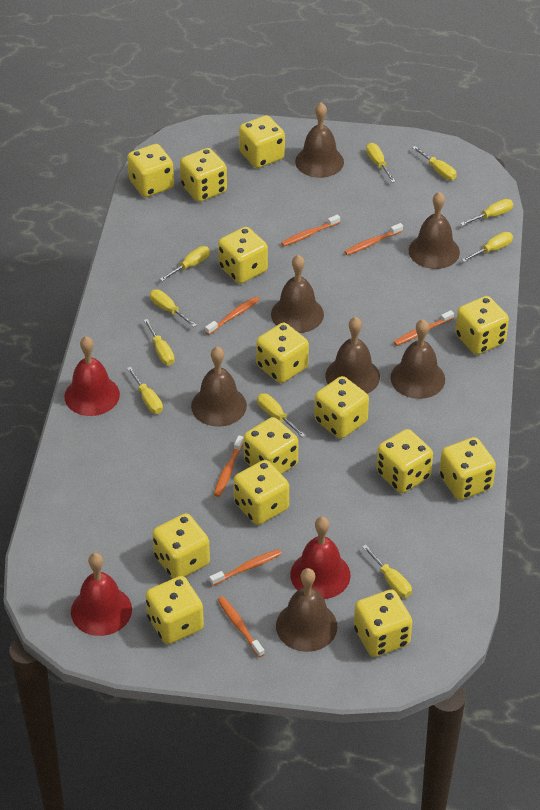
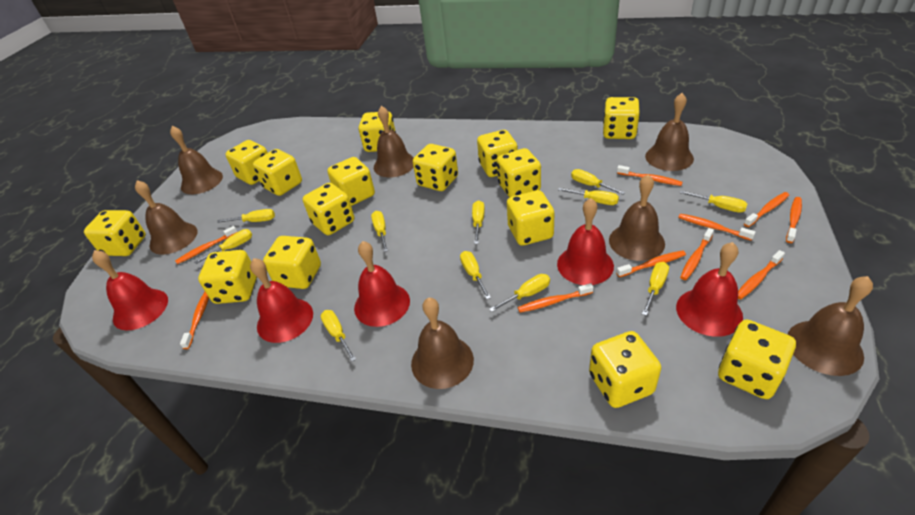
orange toothbrush: 7 -> 10
red bell: 3 -> 5
yellow dice: 14 -> 15
yellow screwdriver: 10 -> 11

